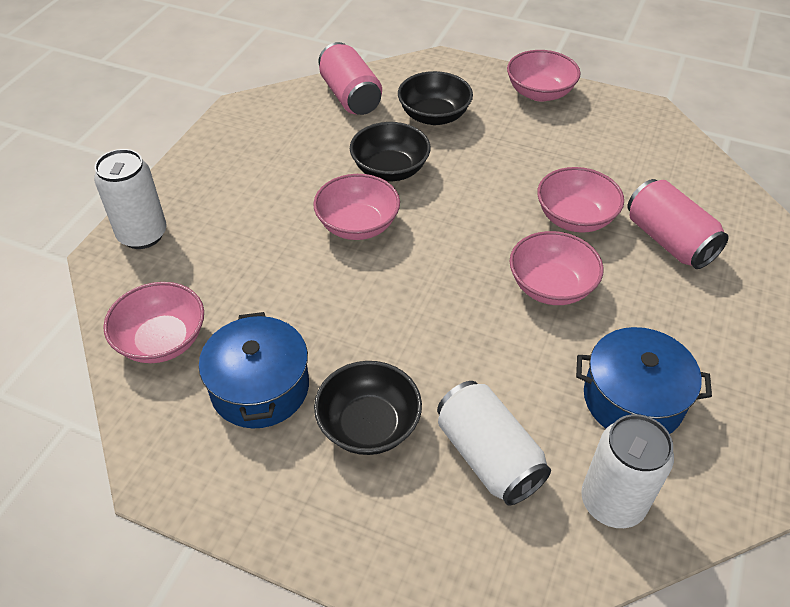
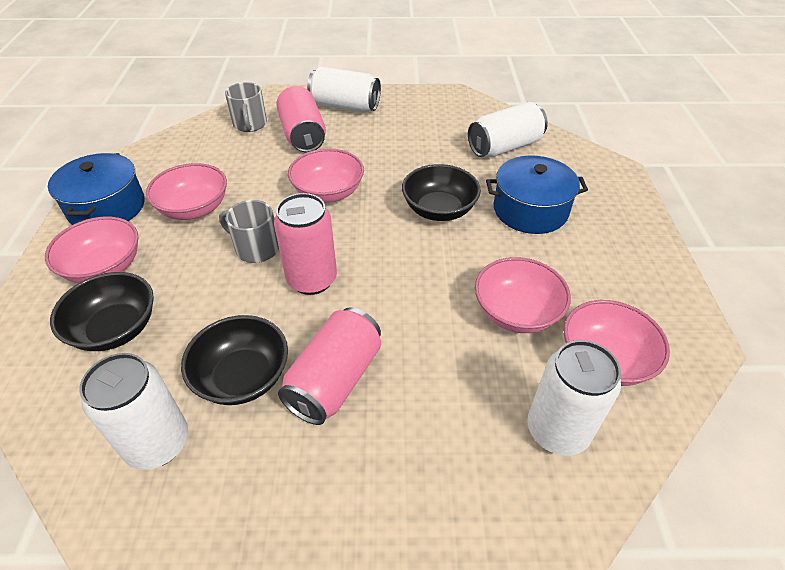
grey mug: 0 -> 2
pink can: 2 -> 3
white can: 3 -> 4

